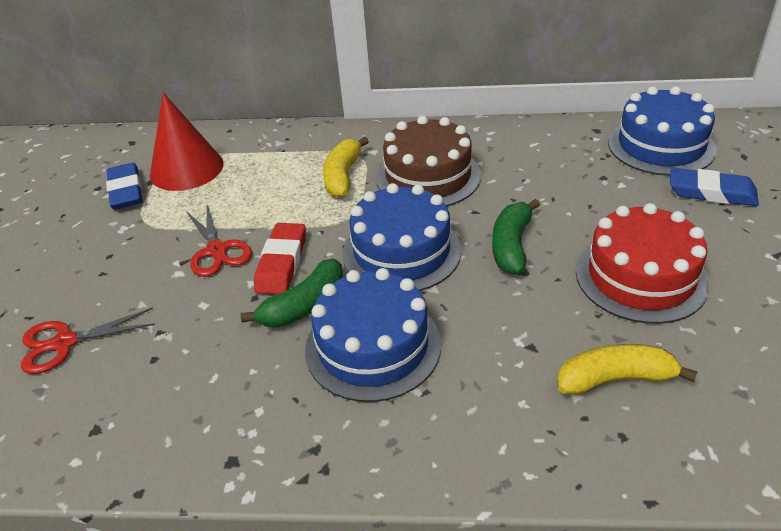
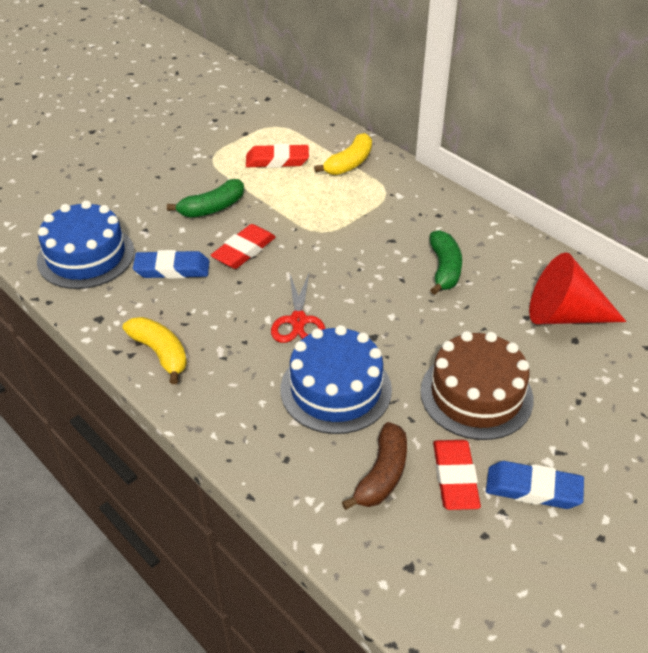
blue cake: 3 -> 2
brown banana: 0 -> 1
red cake: 1 -> 0
red eraser: 1 -> 3
red scissors: 2 -> 1

